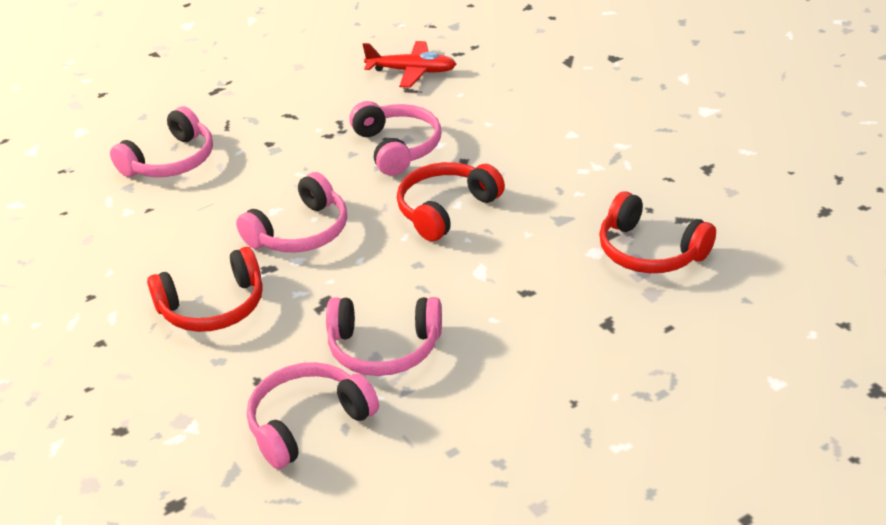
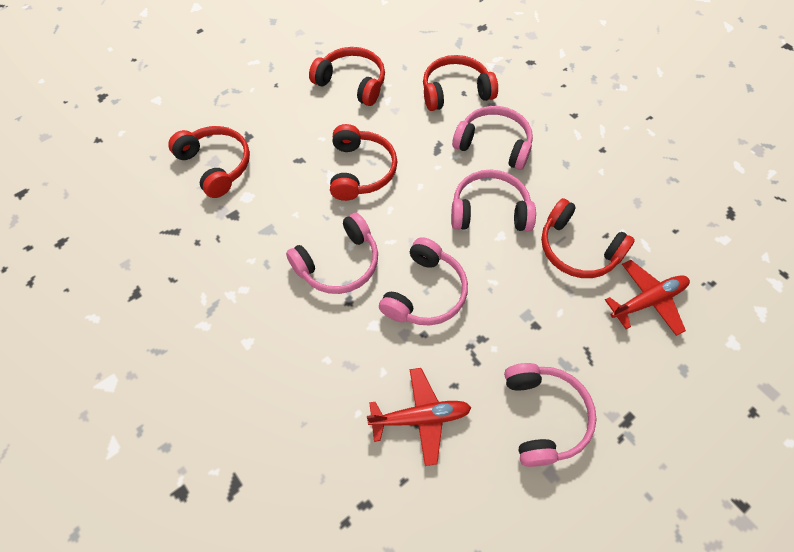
red headphones: 3 -> 5
red plane: 1 -> 2

